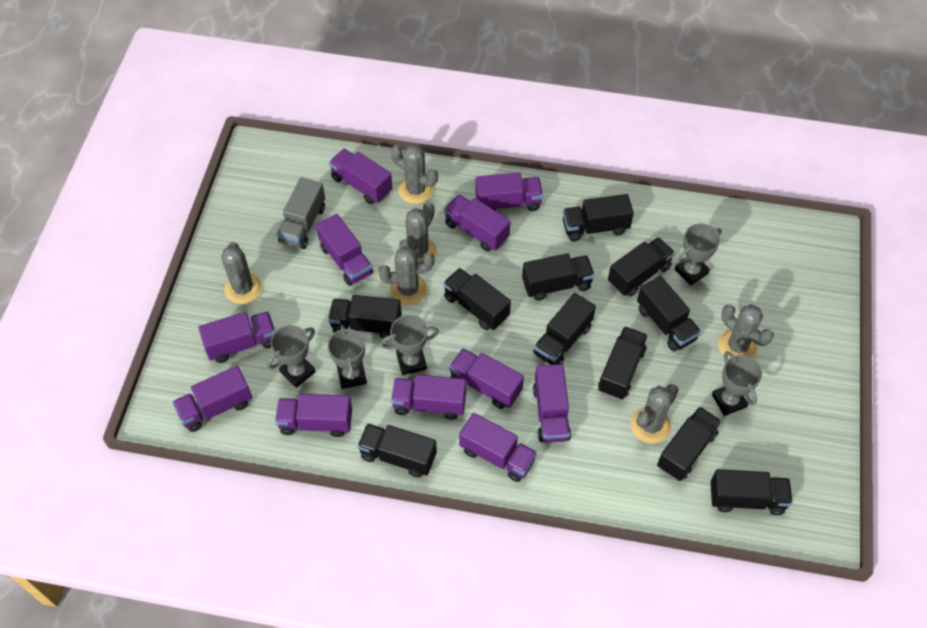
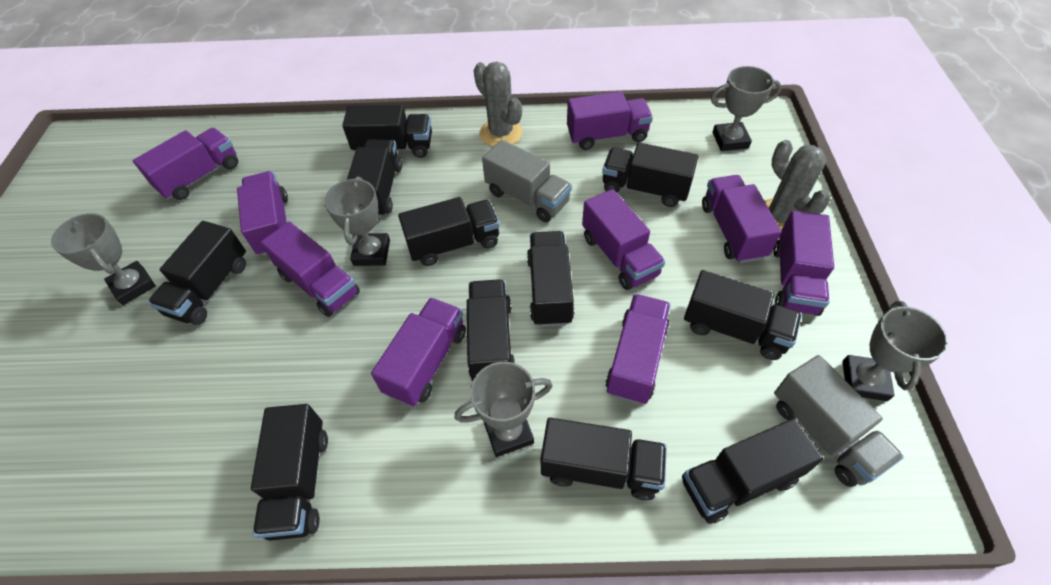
grey cactus: 6 -> 2
grey truck: 1 -> 2
purple truck: 11 -> 9

